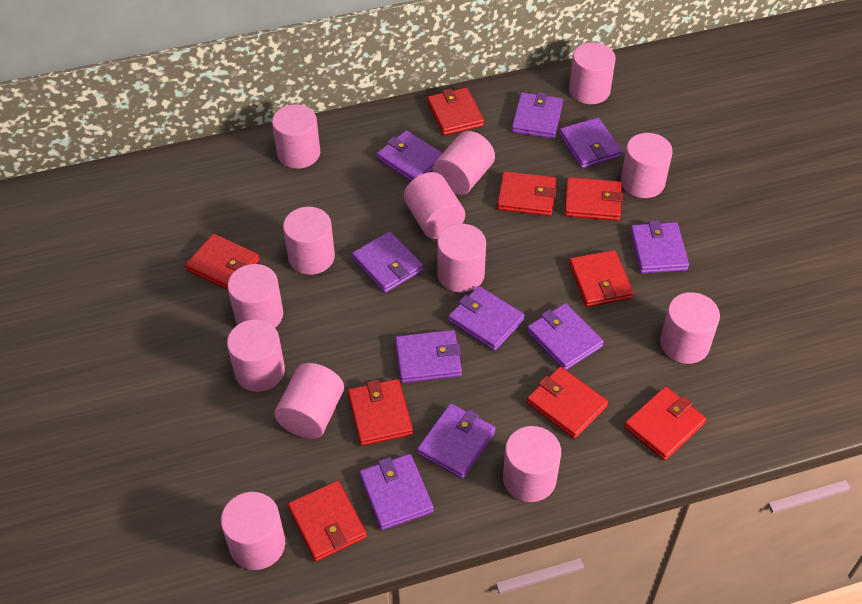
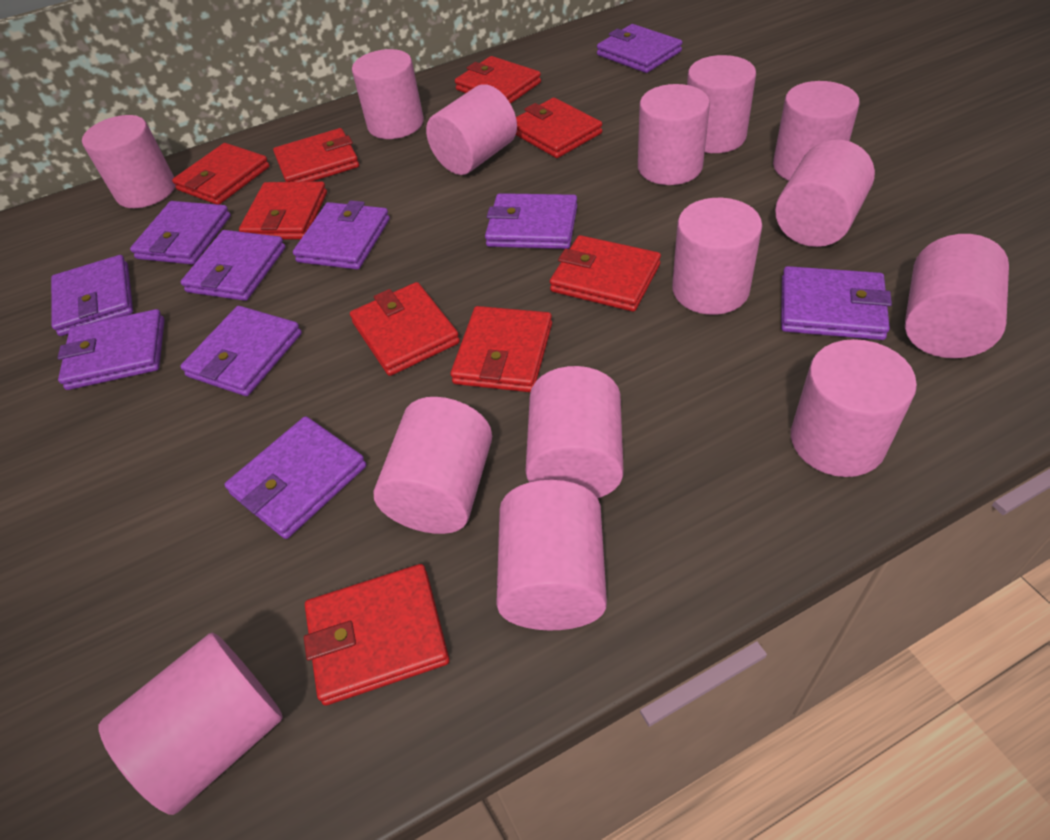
pink cylinder: 13 -> 14

